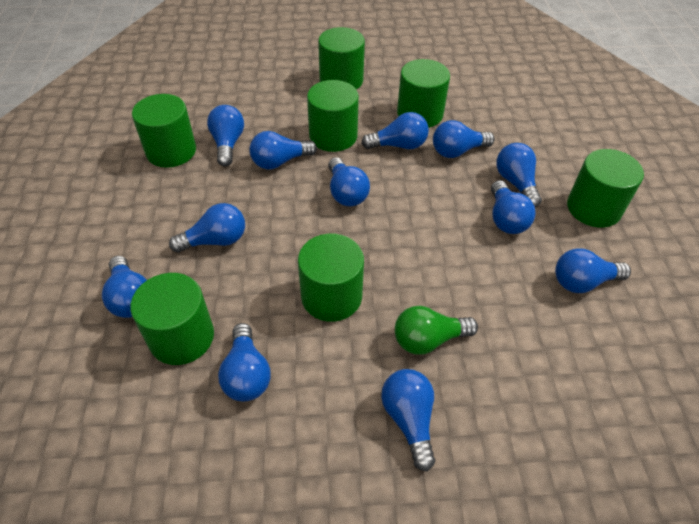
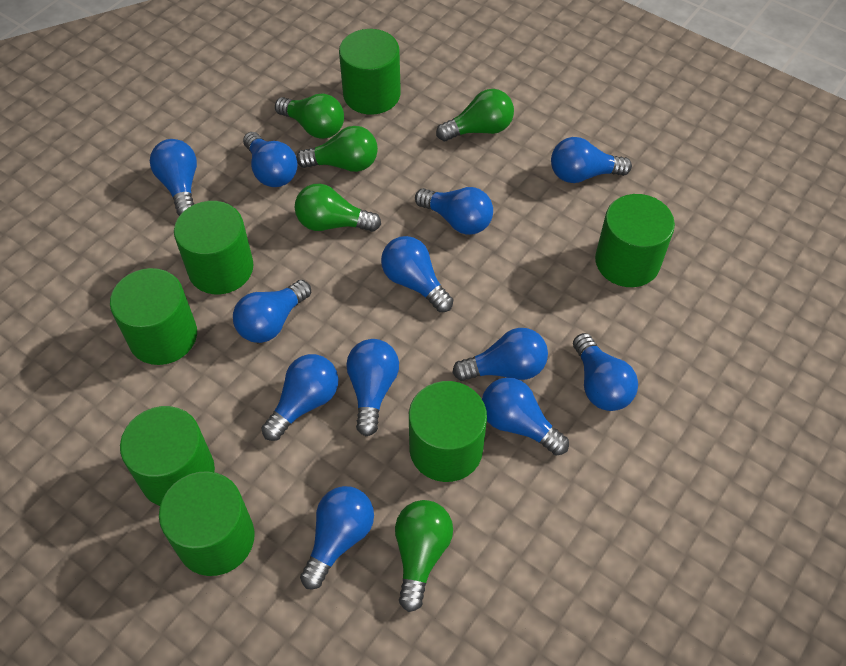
green light bulb: 1 -> 5

